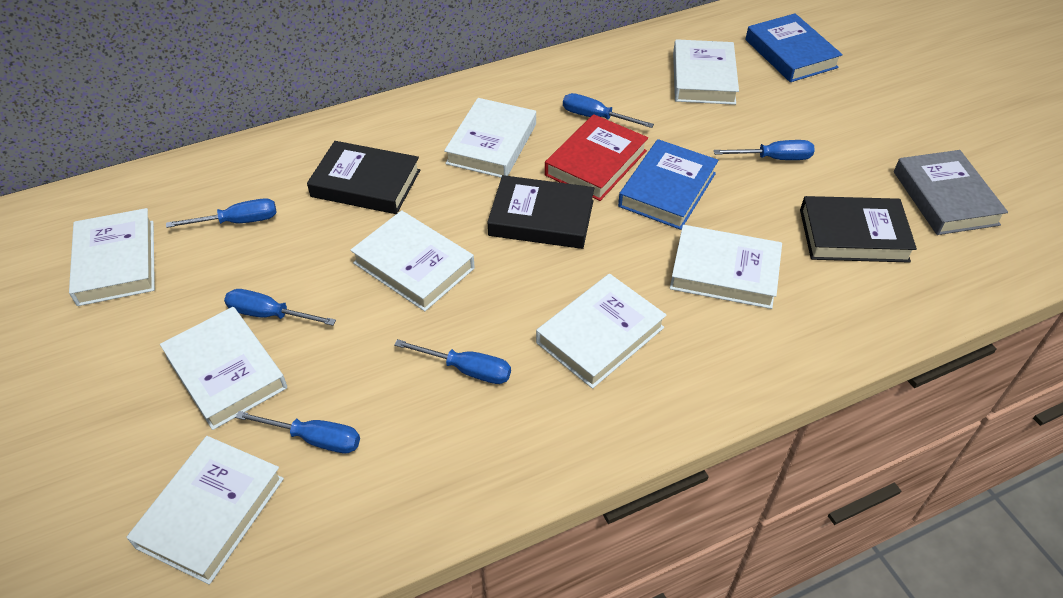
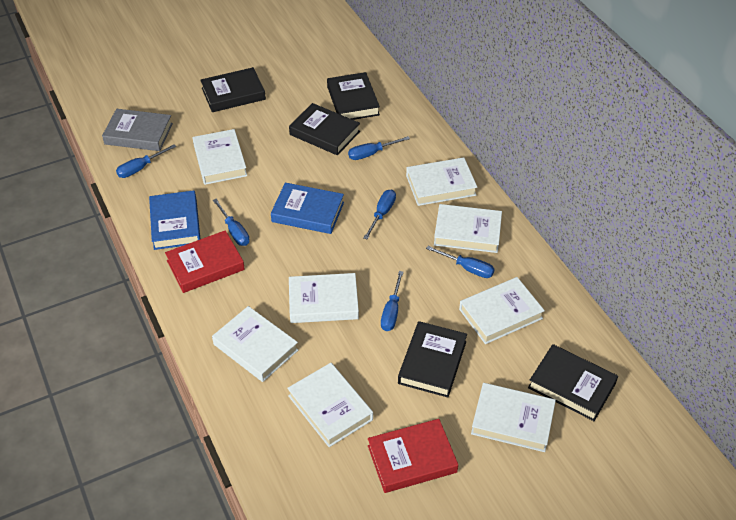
black book: 3 -> 5
red book: 1 -> 2

